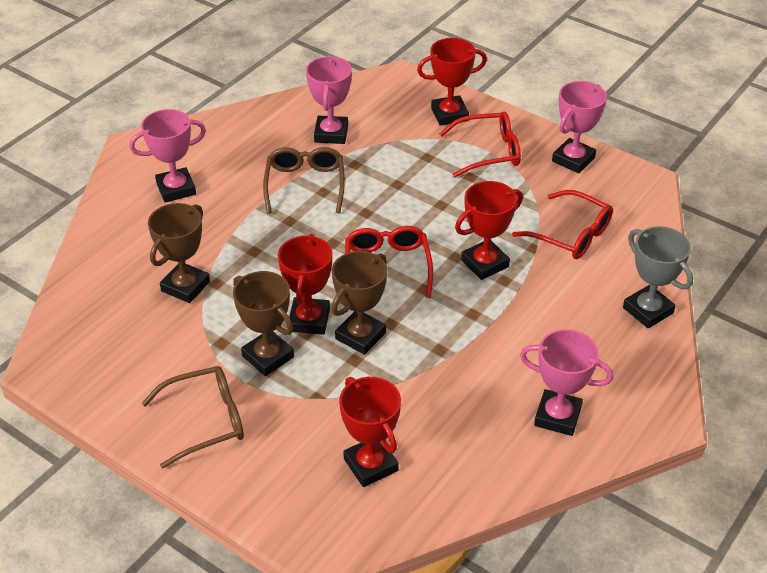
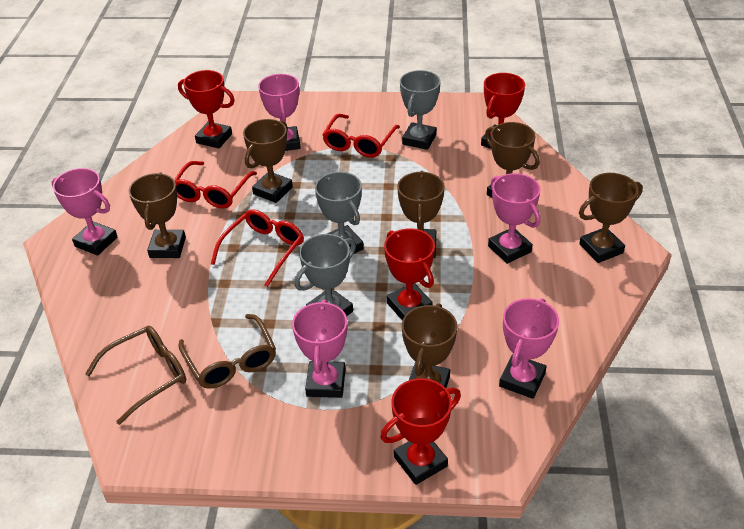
brown trophy: 3 -> 6
grey trophy: 1 -> 3
pink trophy: 4 -> 5

